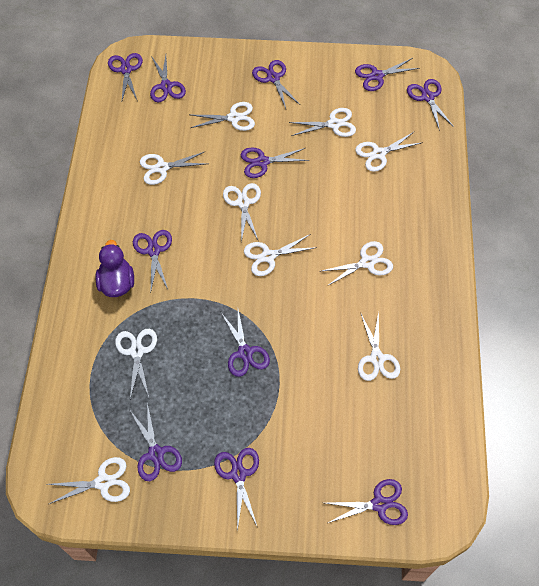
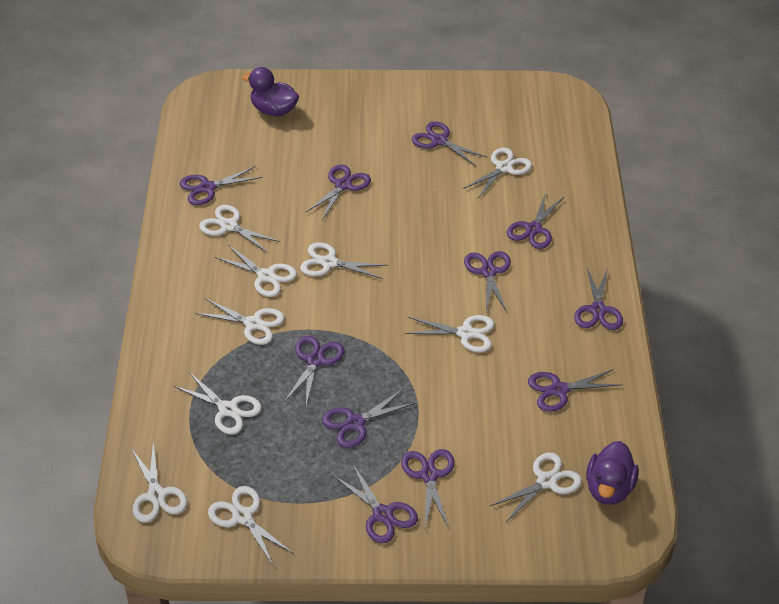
purple duck: 1 -> 2

